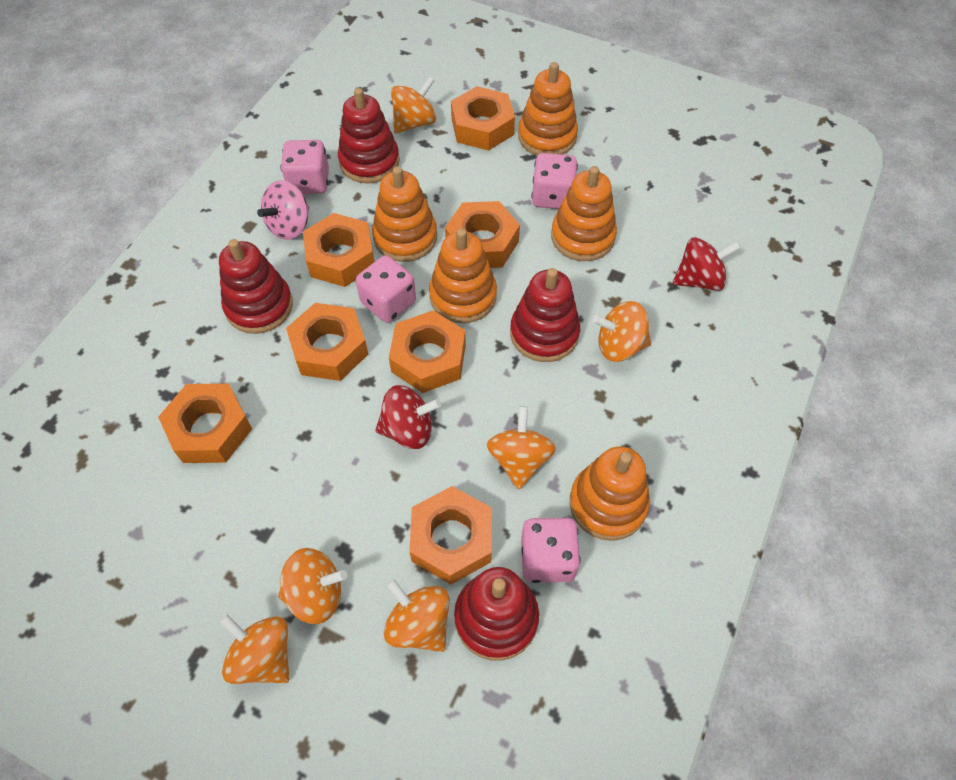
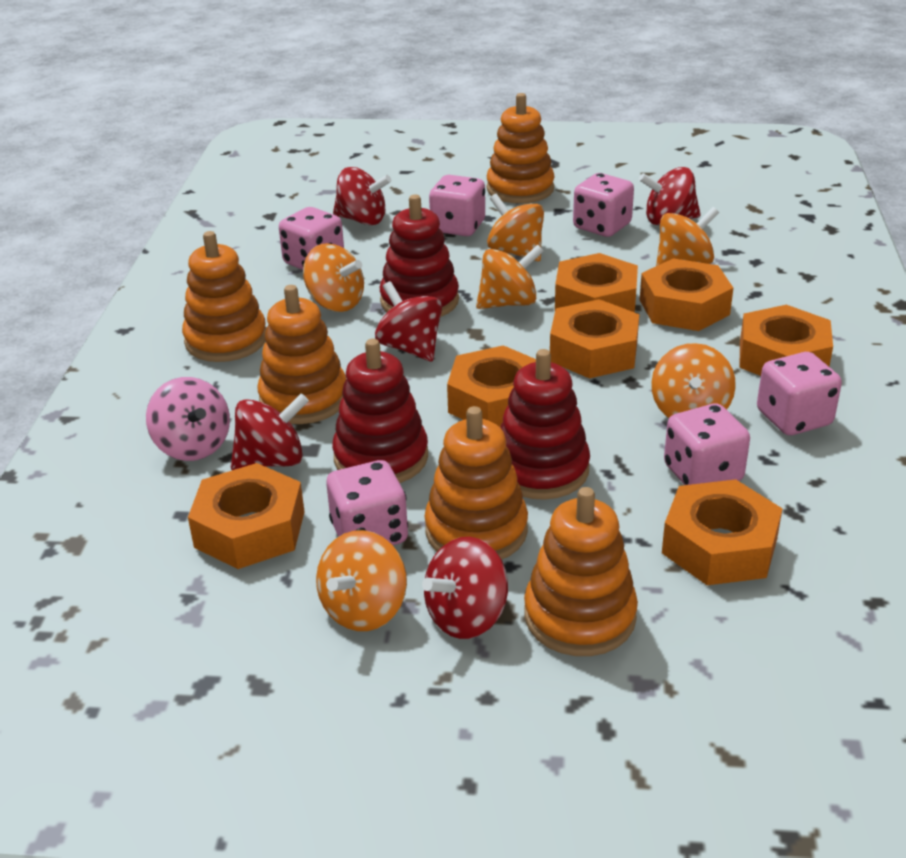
pink dice: 4 -> 6
red spinning top: 2 -> 5
red stacking toy: 4 -> 3

